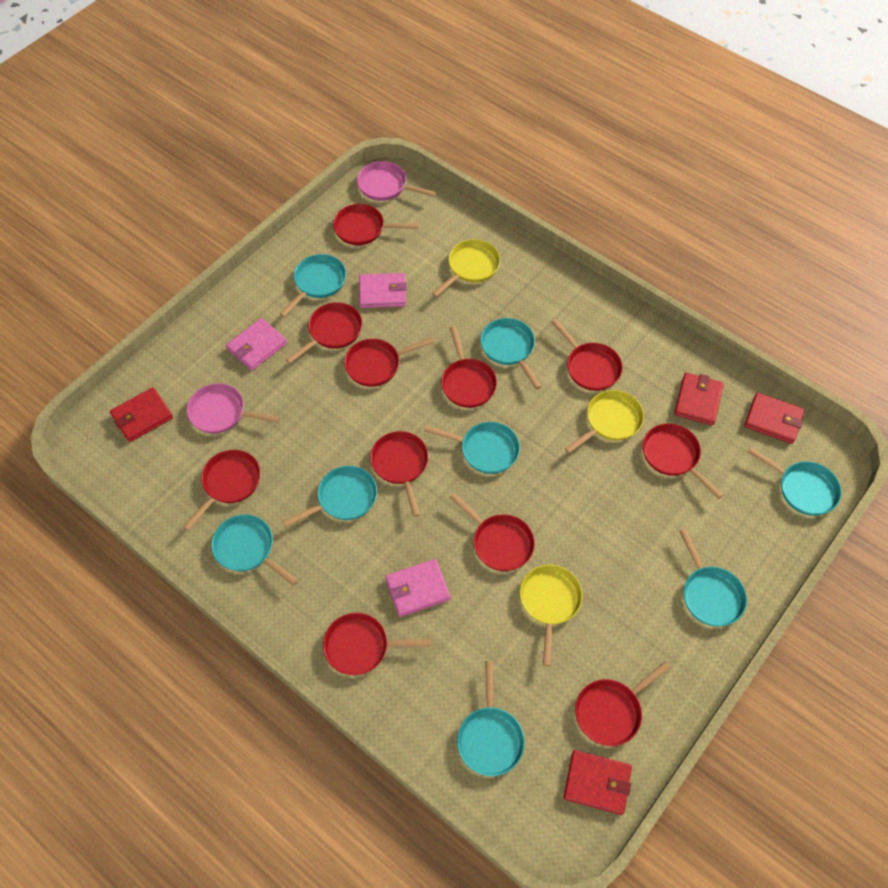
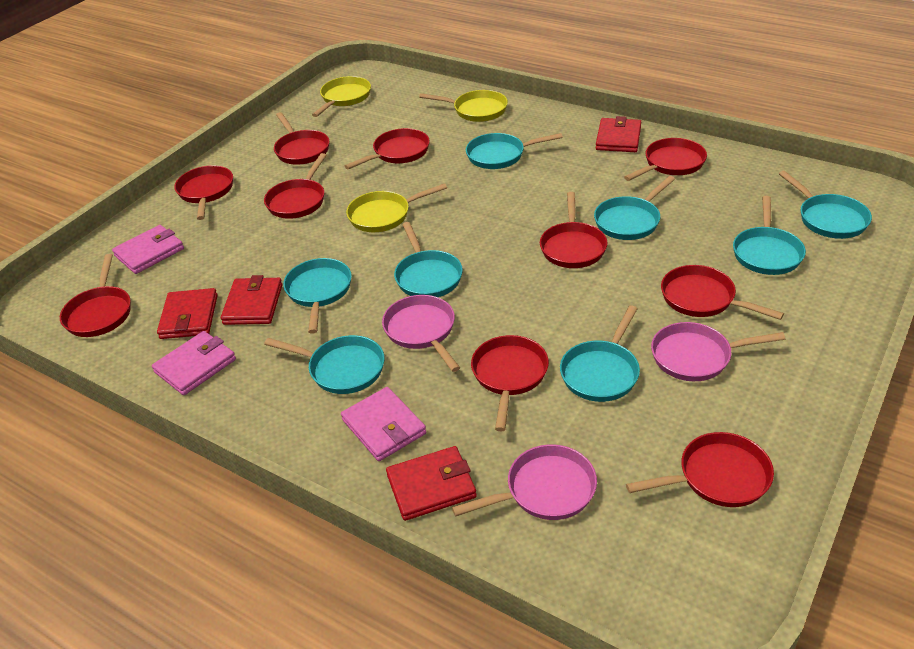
pink pan: 2 -> 3
red pan: 11 -> 10

